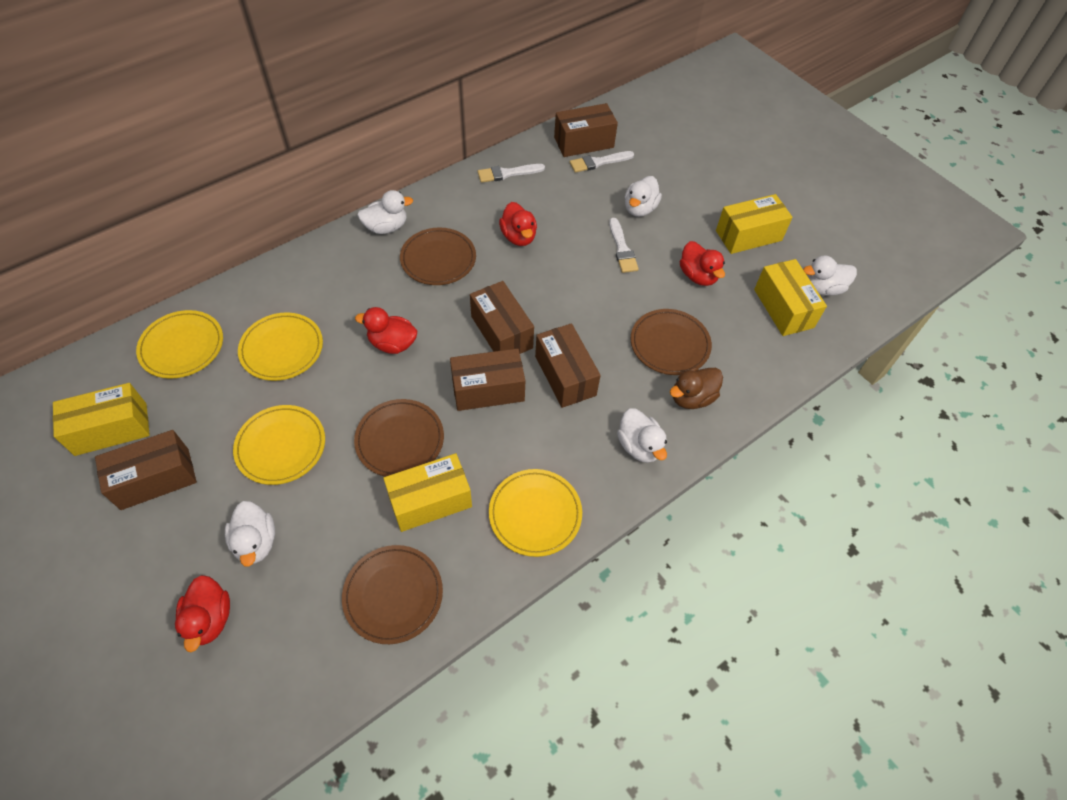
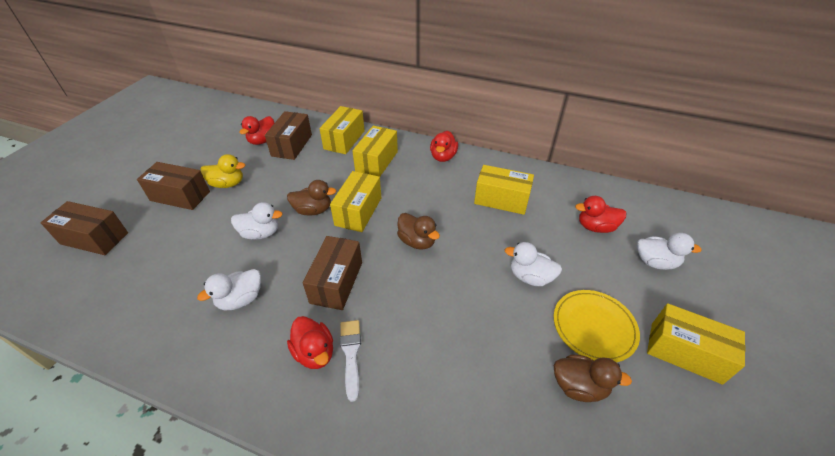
brown box: 5 -> 4
brown duck: 1 -> 3
brown plate: 4 -> 0
white brush: 3 -> 1
white duck: 5 -> 4
yellow box: 4 -> 5
yellow duck: 0 -> 1
yellow plate: 4 -> 1

